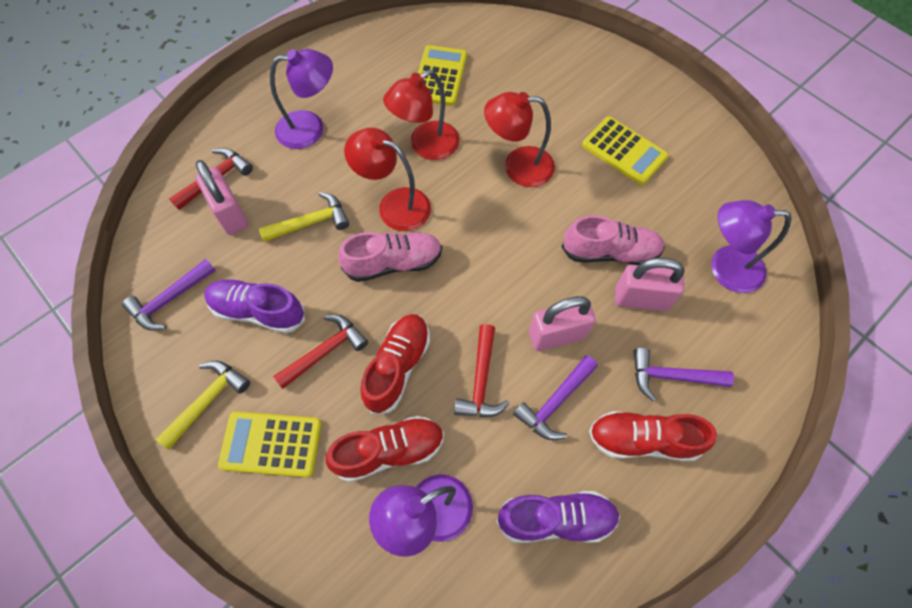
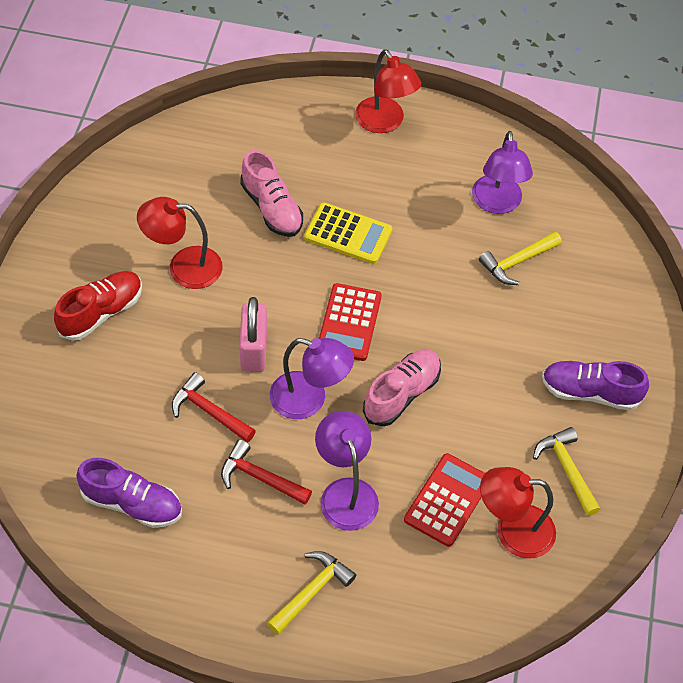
pink padlock: 3 -> 1
purple hammer: 3 -> 0
red calculator: 0 -> 2
red hammer: 3 -> 2
red shoe: 3 -> 1
yellow calculator: 3 -> 1
yellow hammer: 2 -> 3

